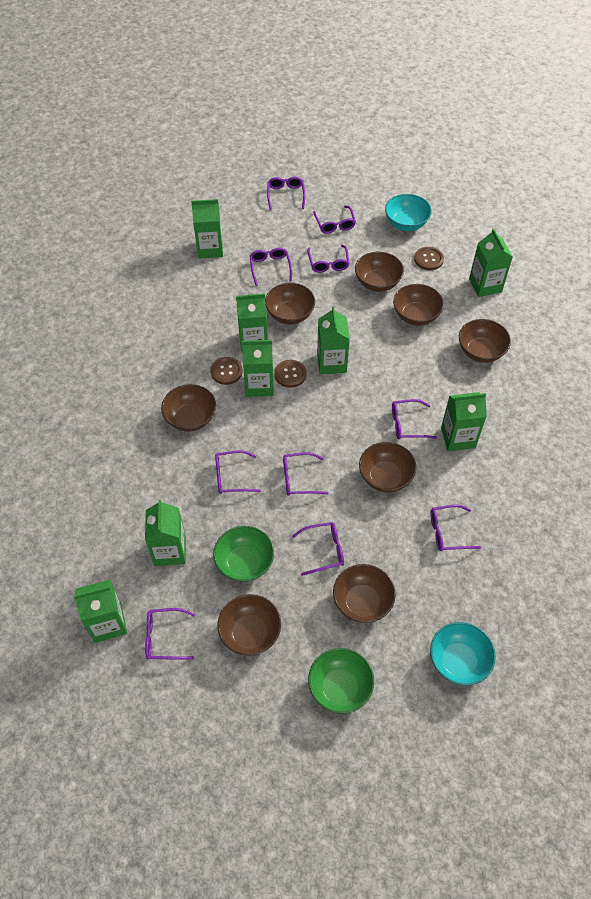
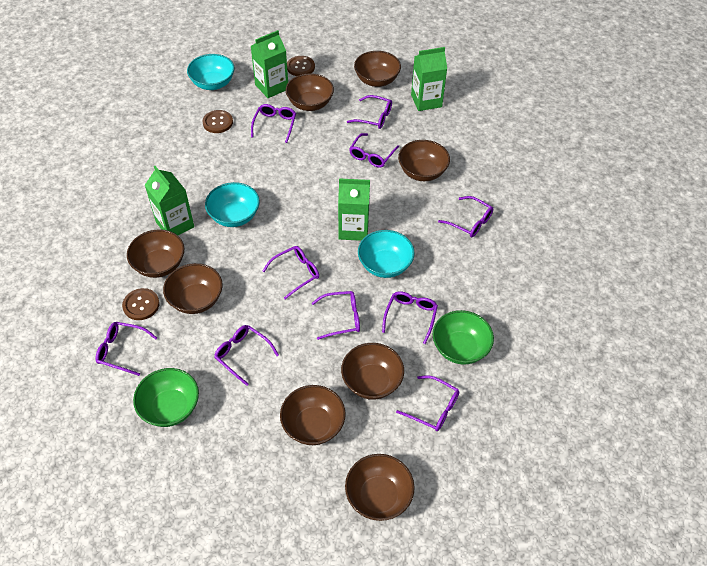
green carton: 8 -> 4
turquoise bowl: 2 -> 3

